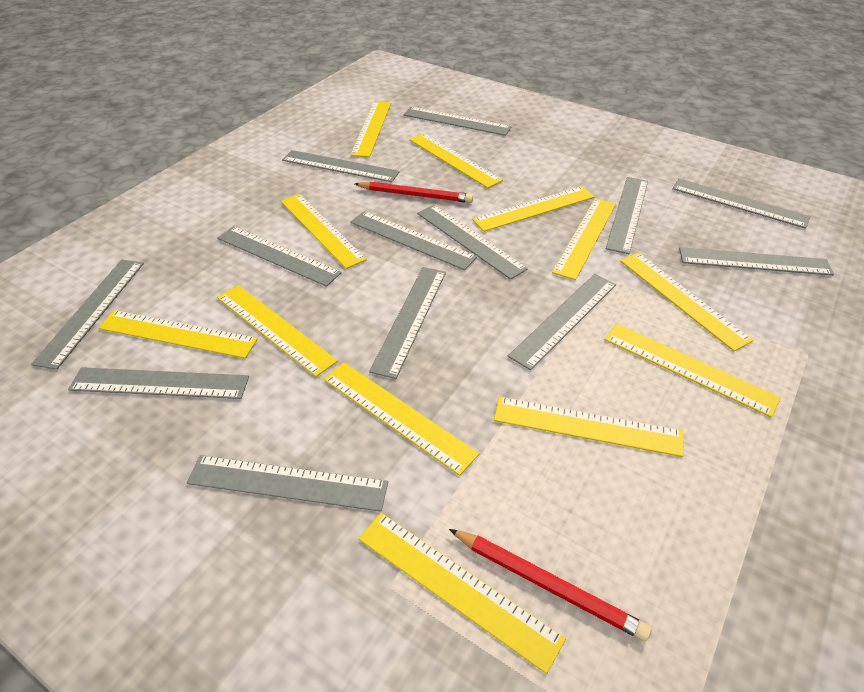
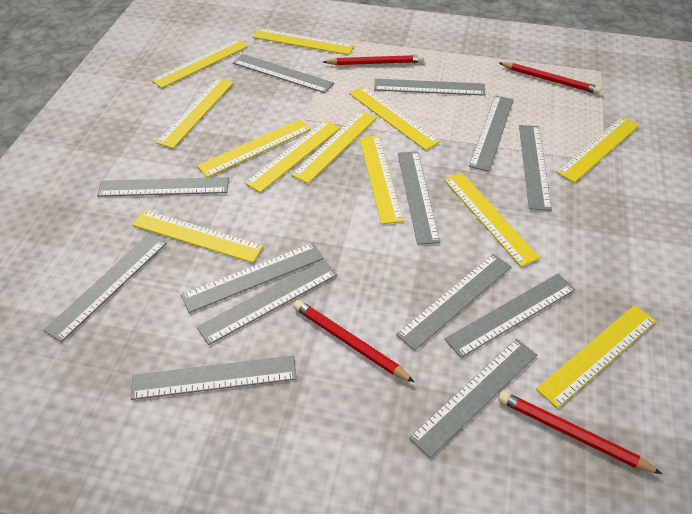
red pencil: 2 -> 4

